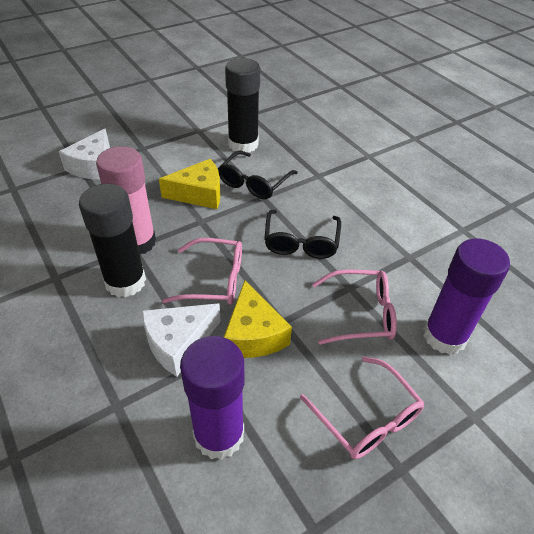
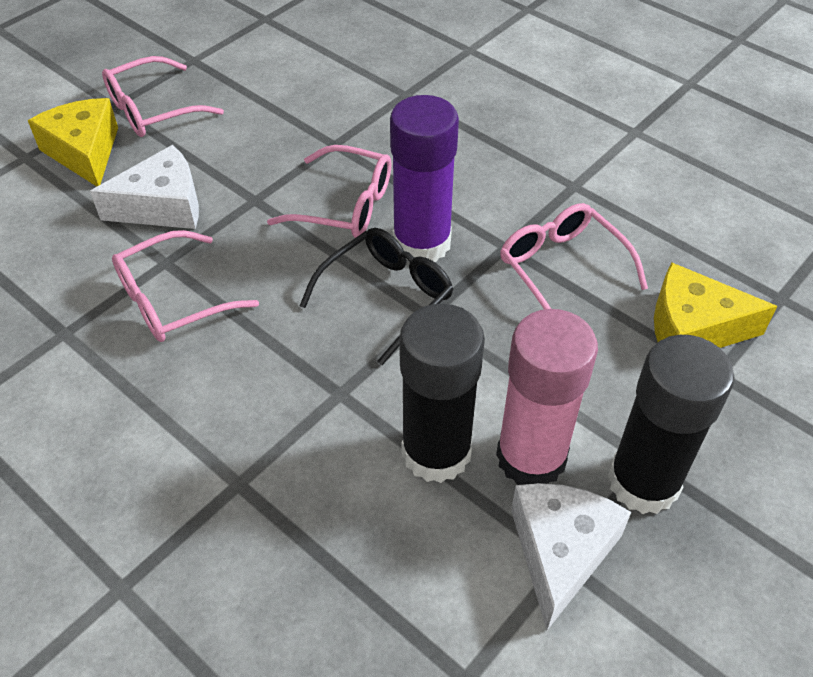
black glasses: 2 -> 1
pink glasses: 3 -> 4
purple glue stick: 2 -> 1

